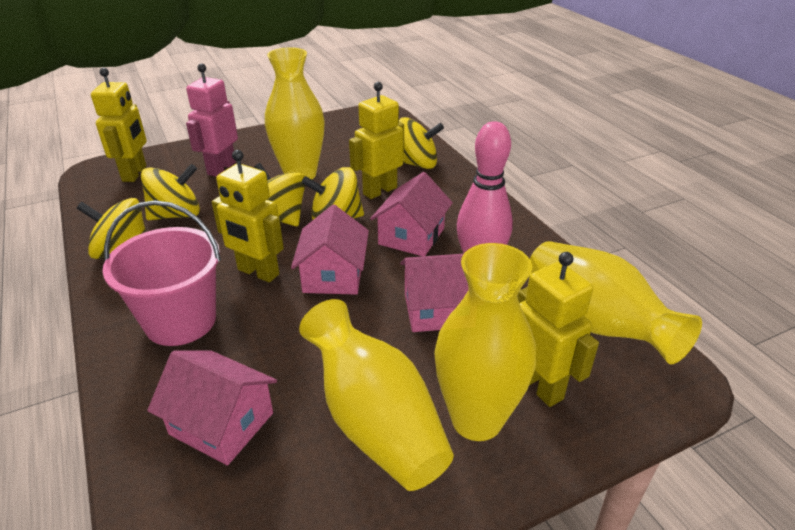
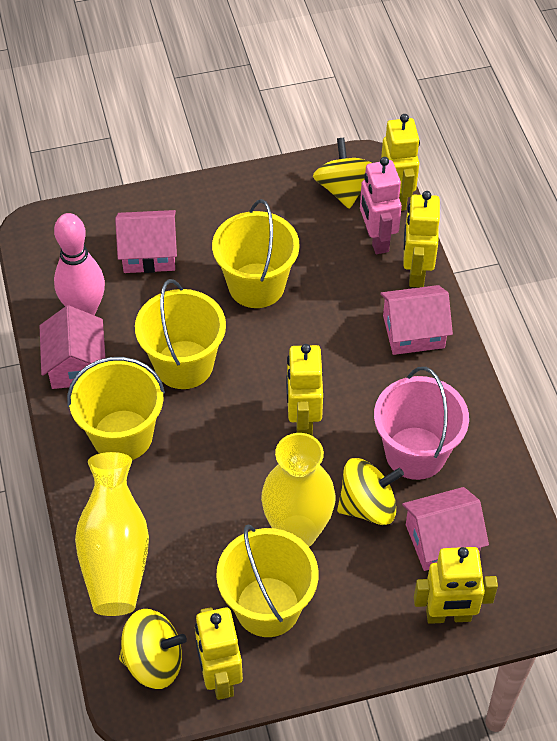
yellow bucket: 0 -> 4
yellow robot: 4 -> 5
yellow spinning top: 5 -> 3
yellow vase: 4 -> 2

